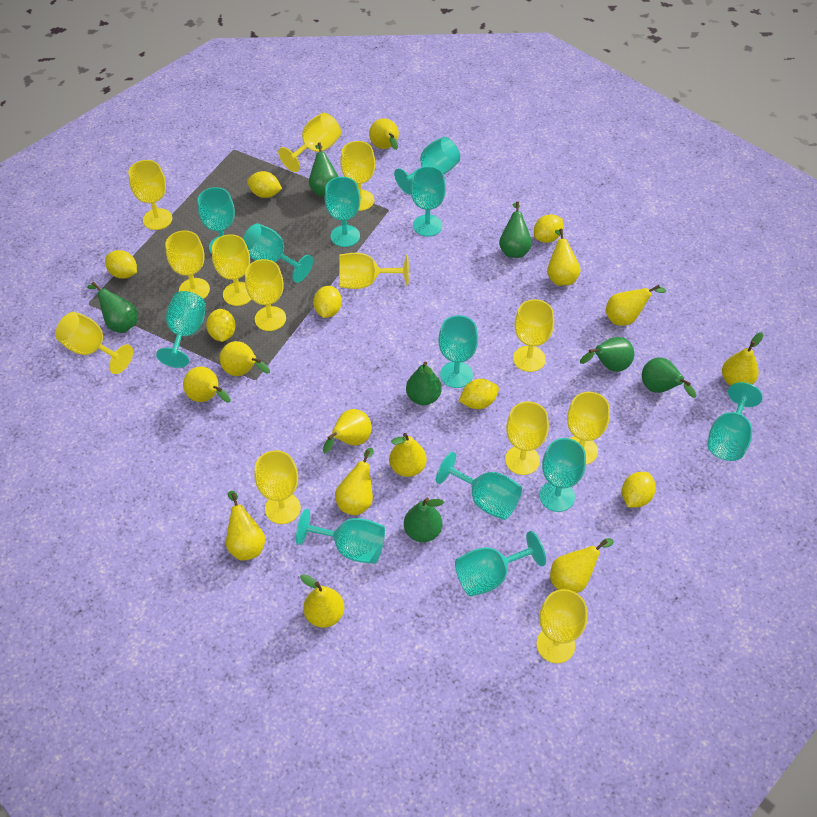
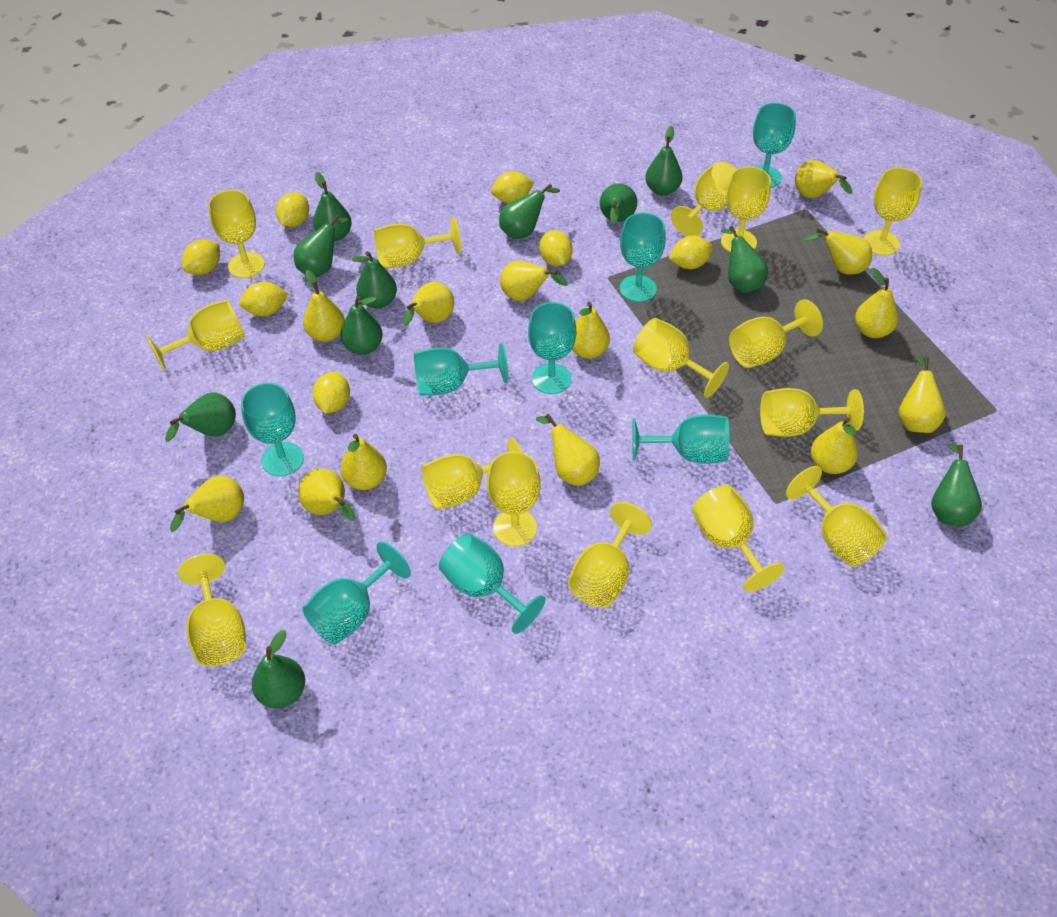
green pear: 7 -> 11
turquoise goblet: 12 -> 8
yellow goblet: 13 -> 15
yellow pear: 12 -> 13

